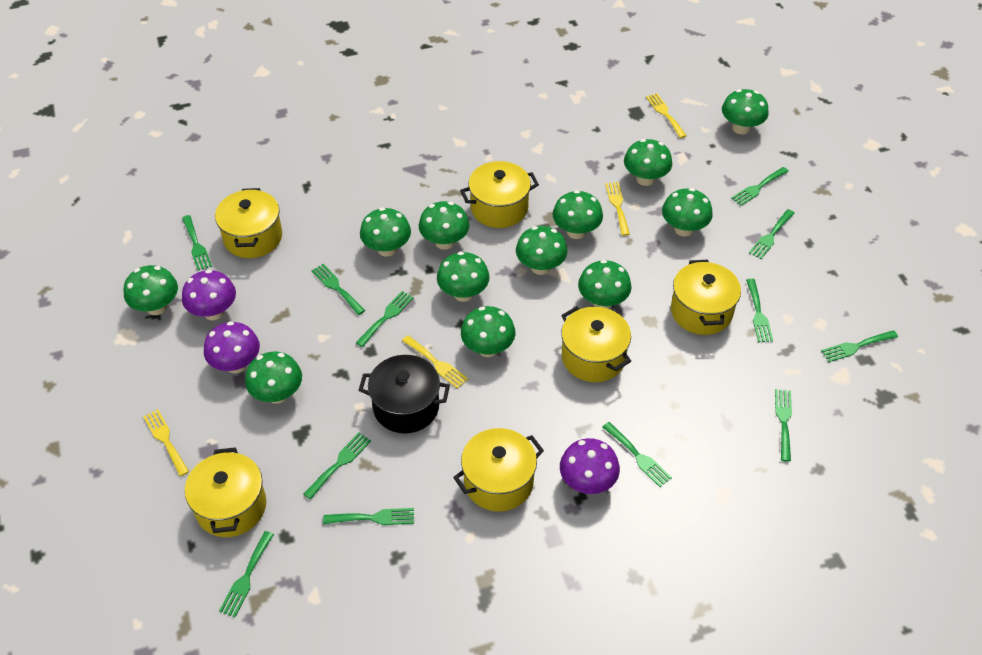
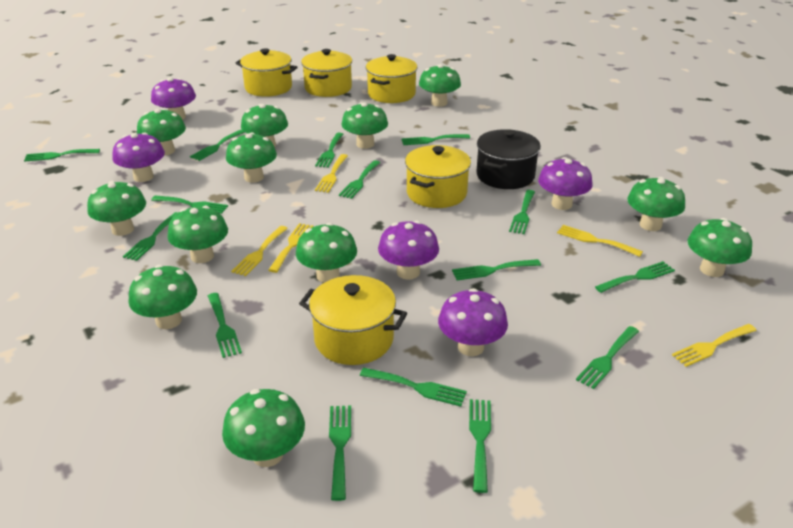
green fork: 12 -> 15
purple mushroom: 3 -> 5
yellow fork: 4 -> 5
yellow pot: 6 -> 5

